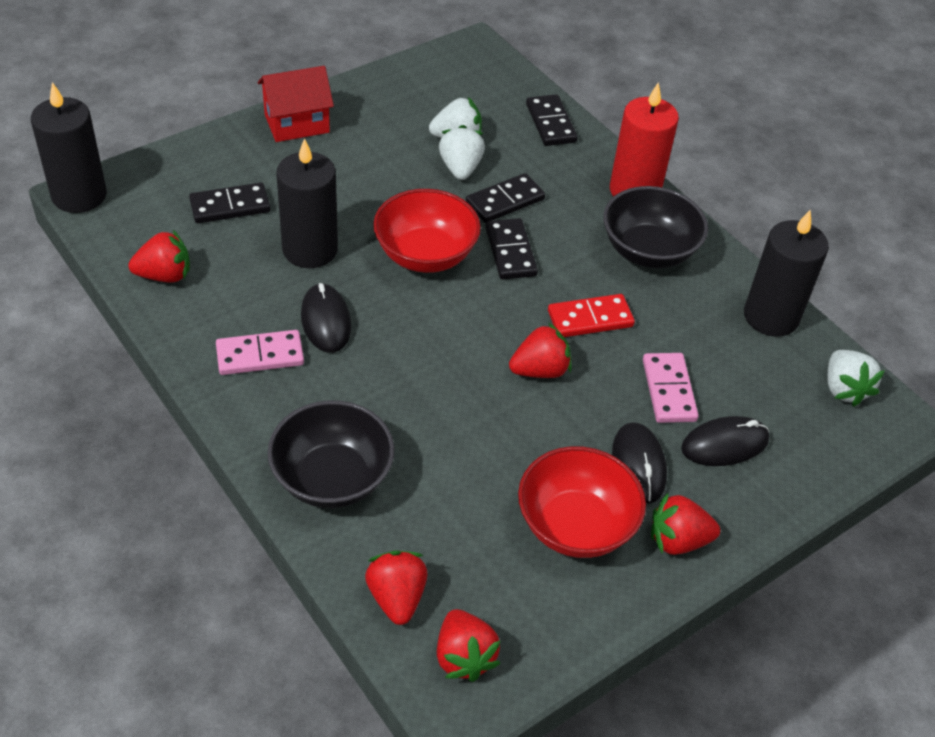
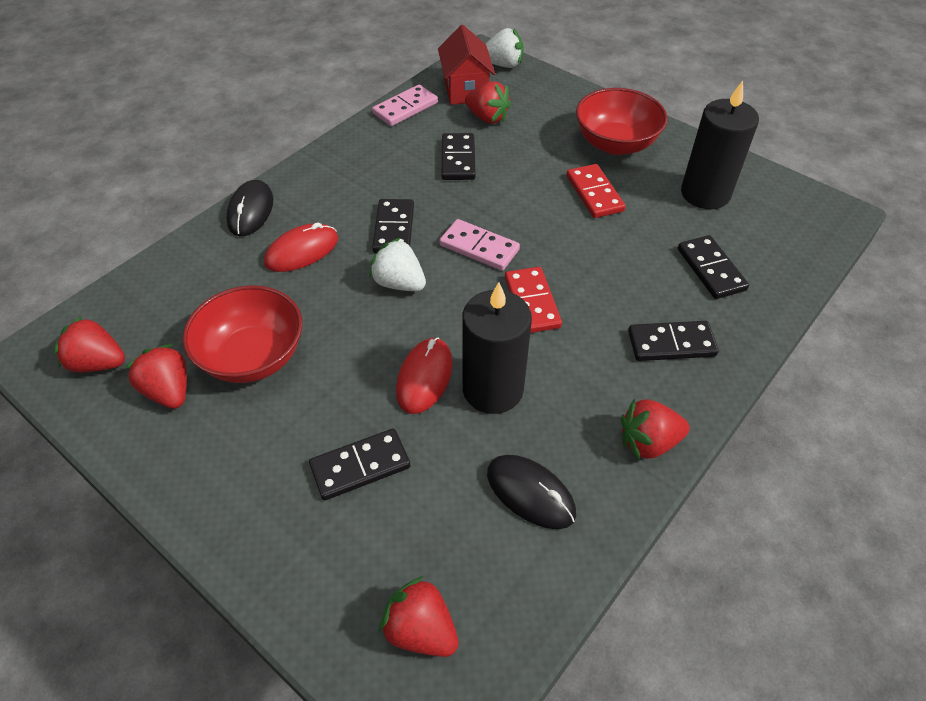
black bowl: 2 -> 0
black candle: 3 -> 2
black domino: 4 -> 5
black mouse: 3 -> 2
red candle: 1 -> 0
red domino: 1 -> 2
red mouse: 0 -> 2
white strawberry: 3 -> 2

